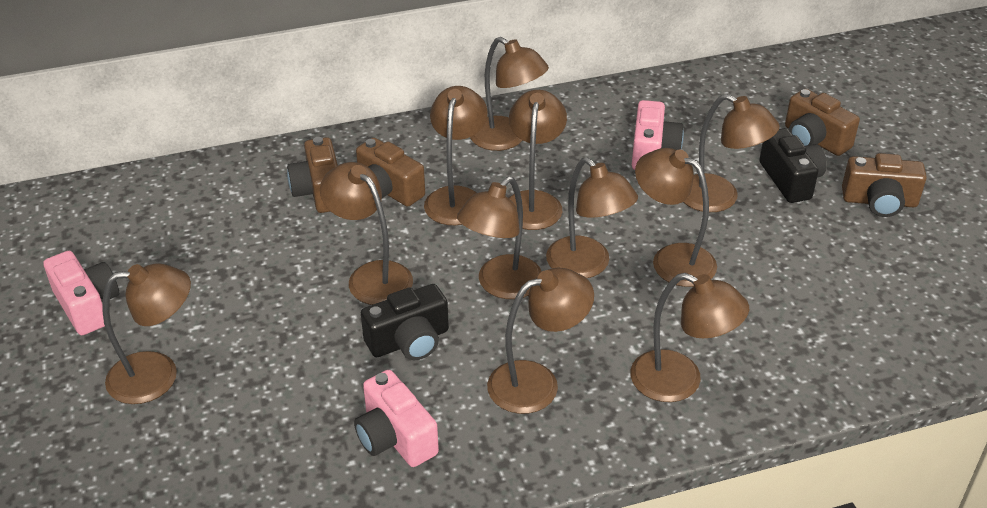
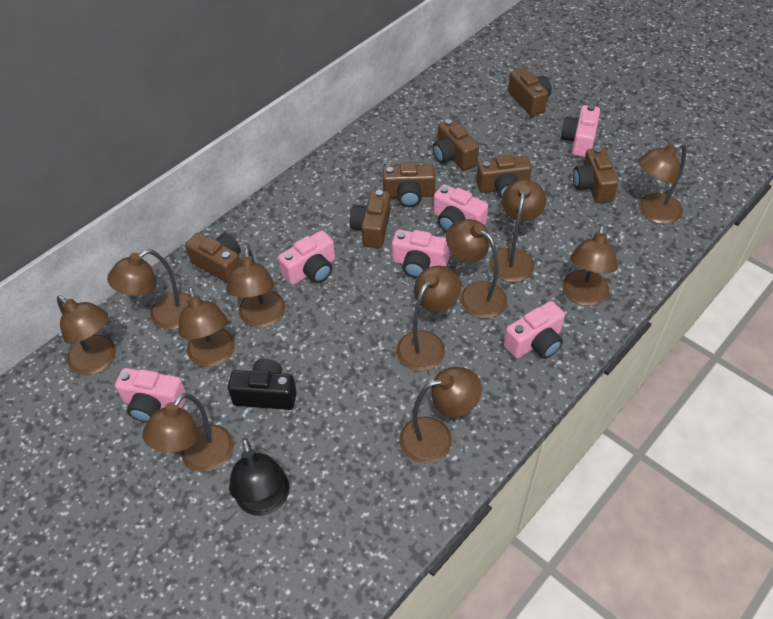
black camera: 2 -> 1
black lamp: 0 -> 1
brown camera: 4 -> 7
pink camera: 3 -> 6

